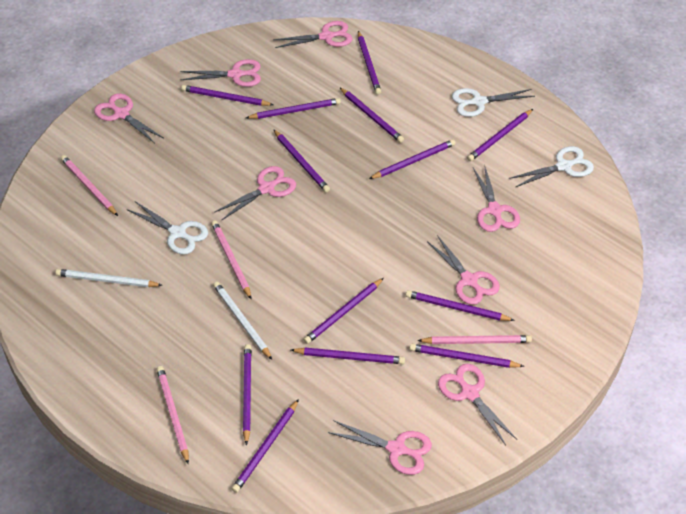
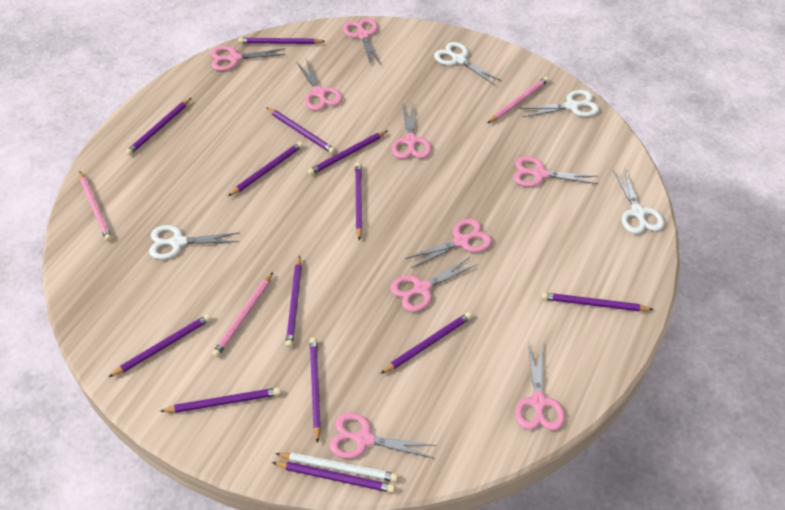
pink pencil: 4 -> 3
pink scissors: 8 -> 9
white pencil: 2 -> 1
white scissors: 3 -> 4

